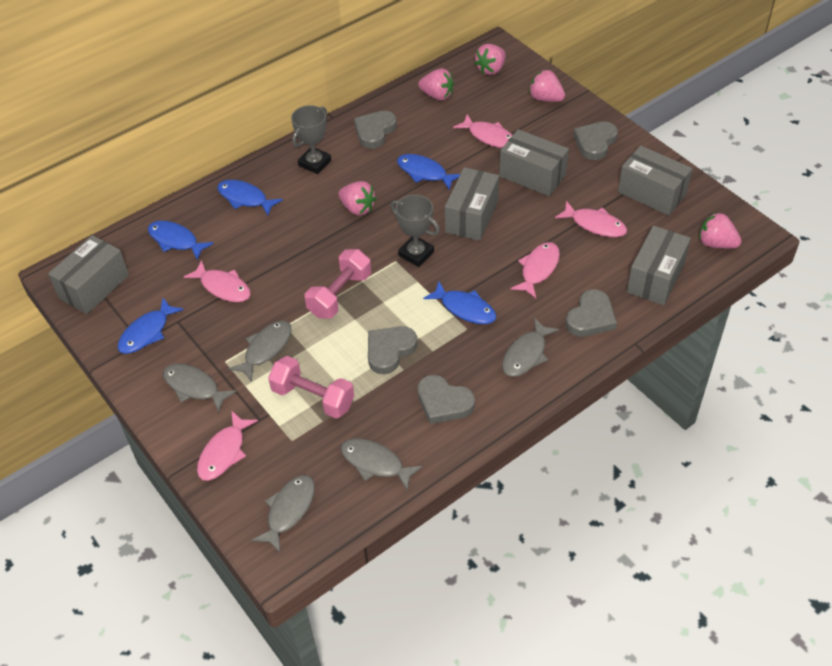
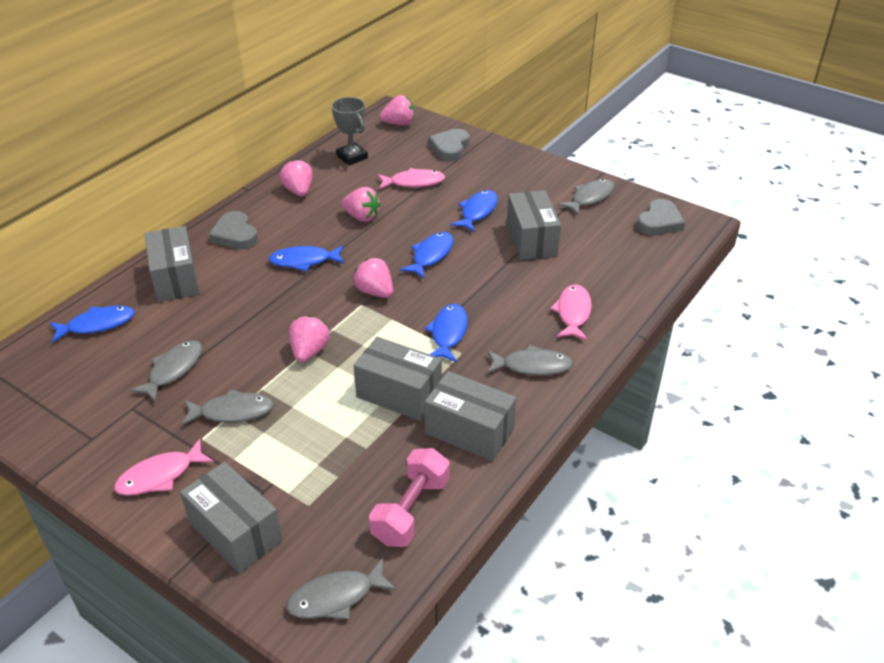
grey heart: 5 -> 3
grey trophy: 2 -> 1
pink dumbbell: 2 -> 1
pink fish: 5 -> 3

